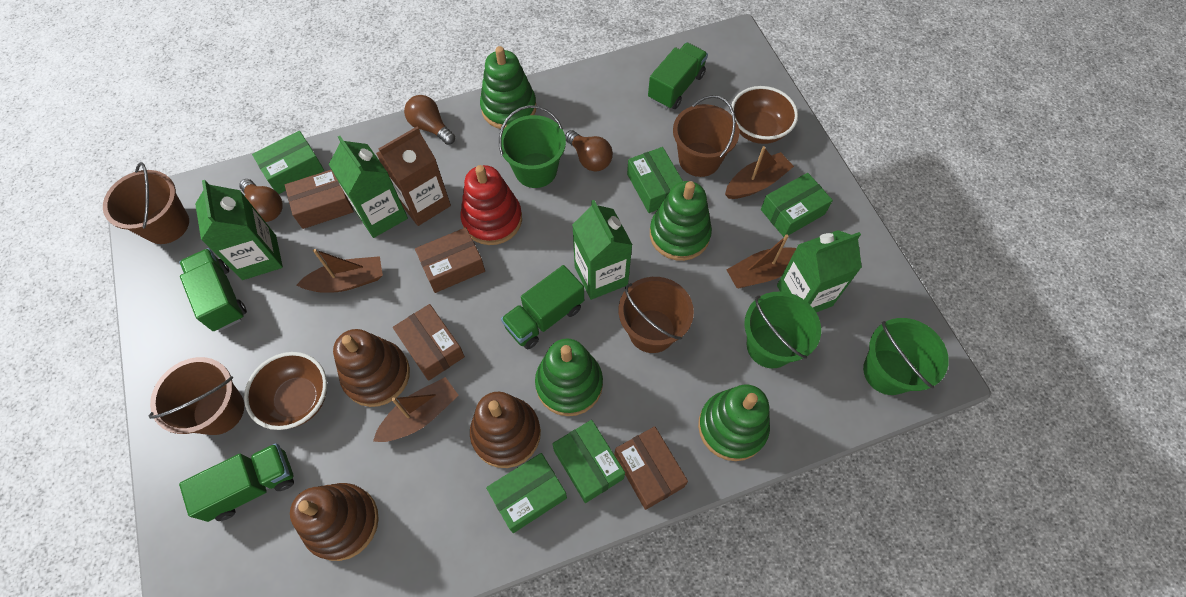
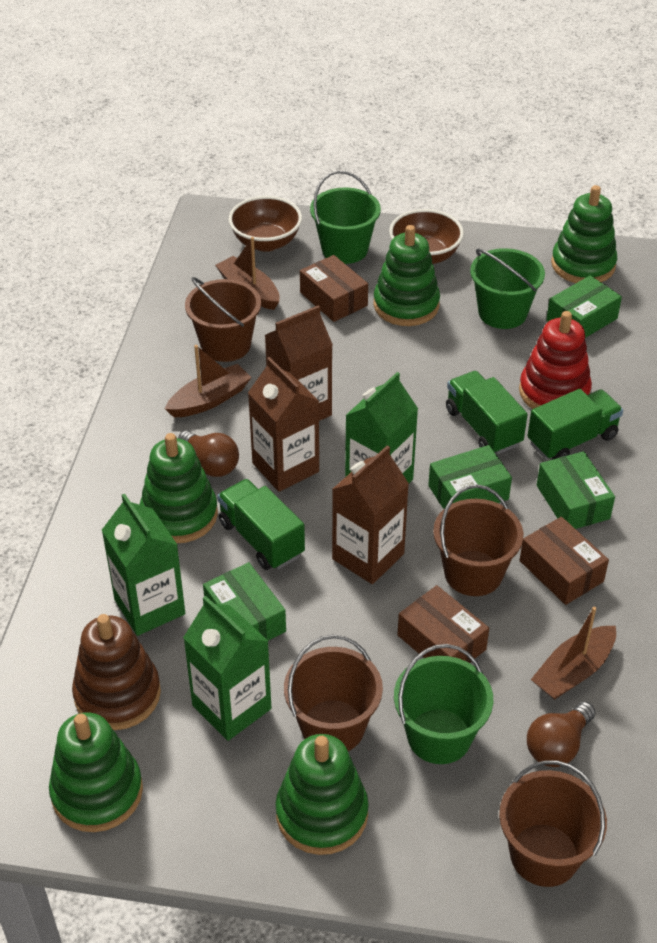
brown boat: 4 -> 3
brown box: 4 -> 3
brown carton: 1 -> 3
brown light bulb: 3 -> 2
brown stacking toy: 3 -> 1
green box: 5 -> 4
green carton: 4 -> 3
green stacking toy: 4 -> 5
green truck: 4 -> 3

